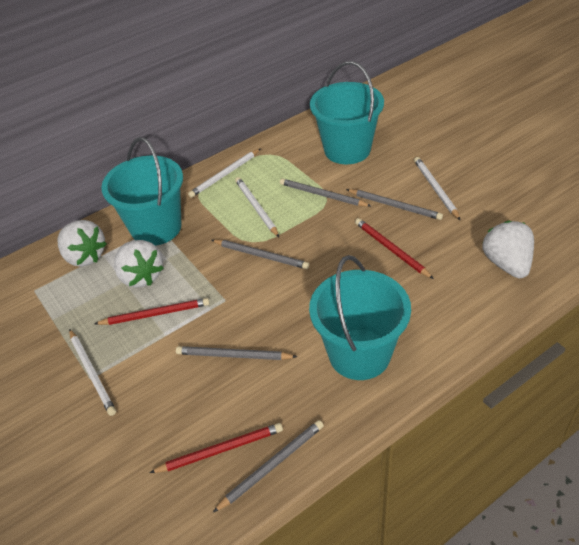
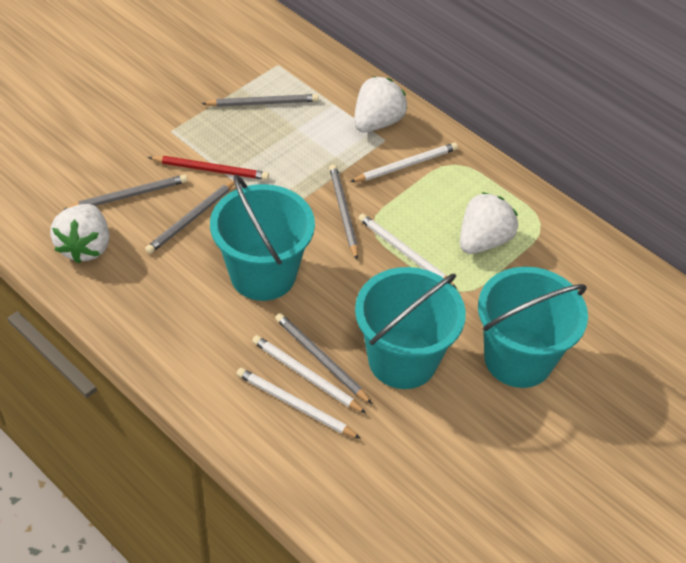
red pencil: 3 -> 1

